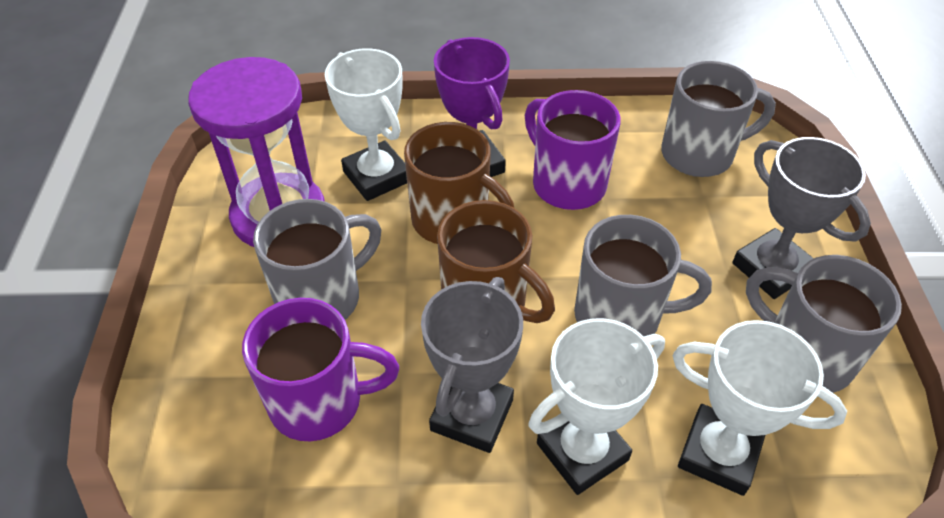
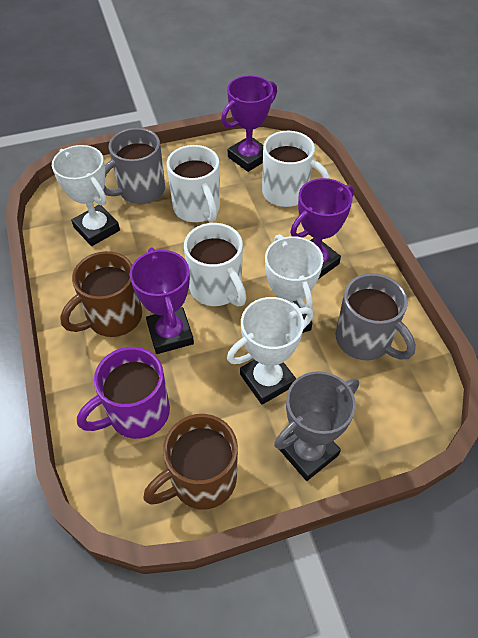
grey mug: 4 -> 2
grey trophy: 2 -> 1
purple hourglass: 1 -> 0
purple mug: 2 -> 1
purple trophy: 1 -> 3
white mug: 0 -> 3

